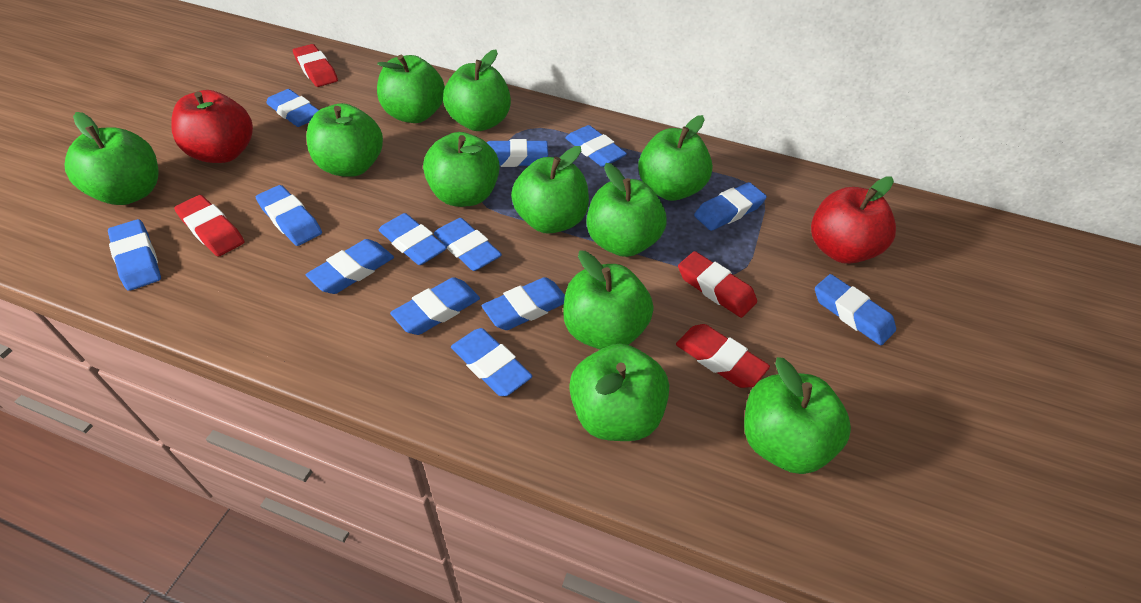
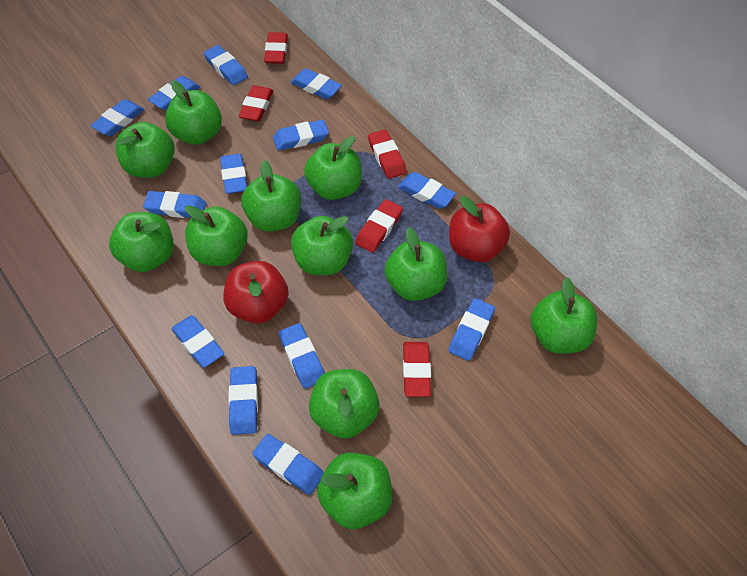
red eraser: 4 -> 5

